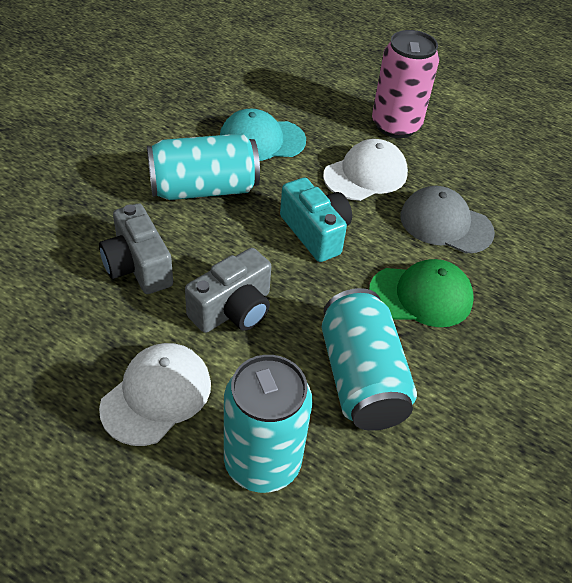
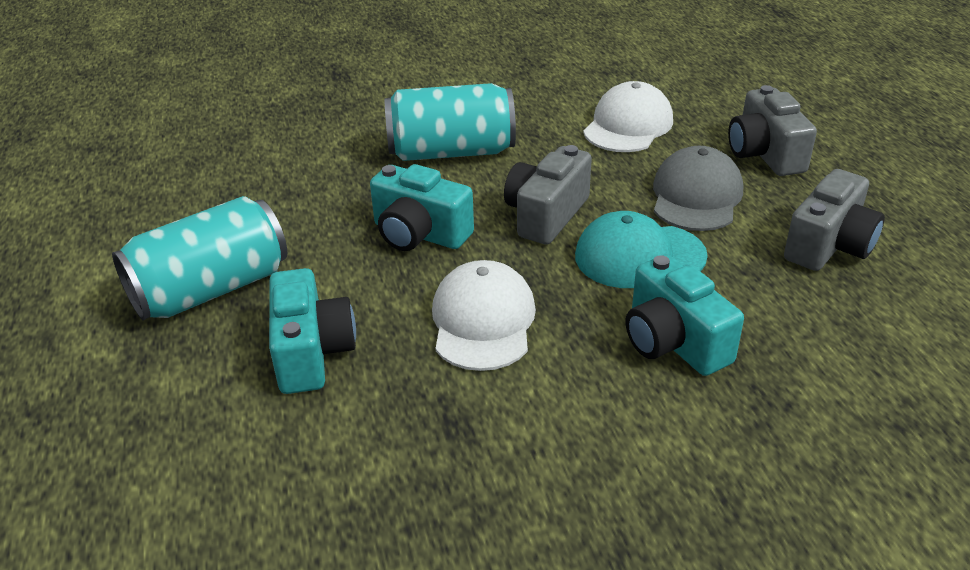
green cap: 1 -> 0
grey camera: 2 -> 3
pink can: 1 -> 0
turquoise camera: 1 -> 3
turquoise can: 3 -> 2

